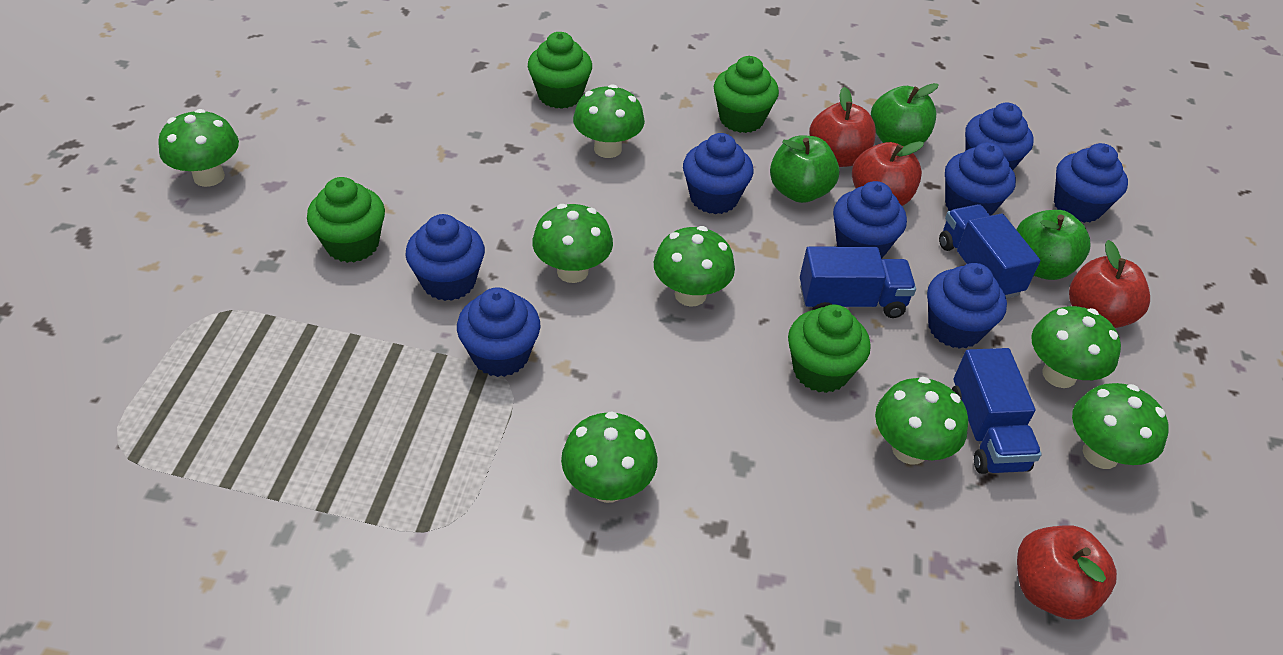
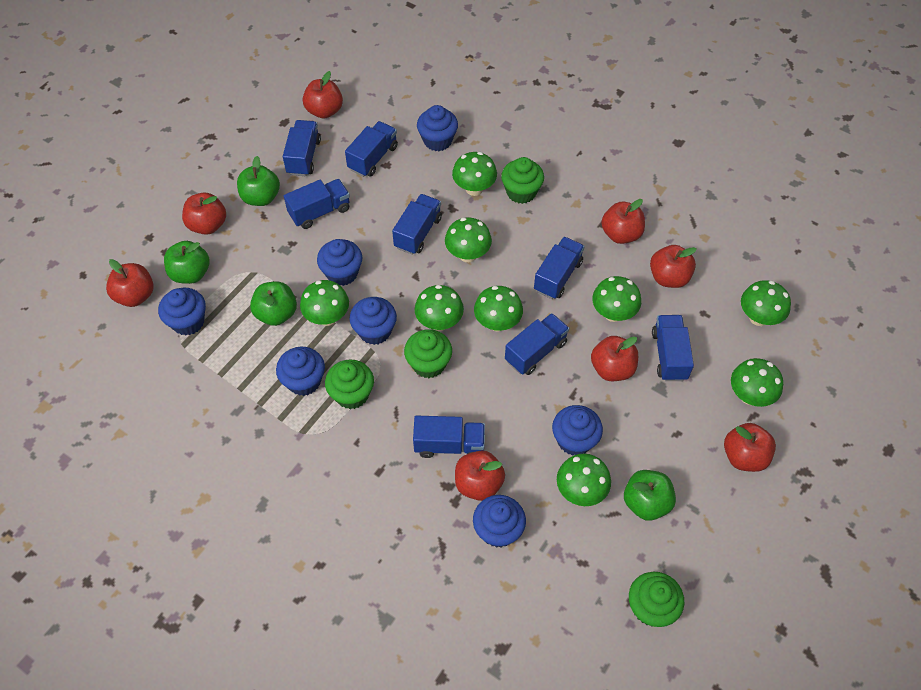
blue cupcake: 8 -> 7
blue truck: 3 -> 8
green apple: 3 -> 4
green mushroom: 8 -> 9
red apple: 4 -> 8

